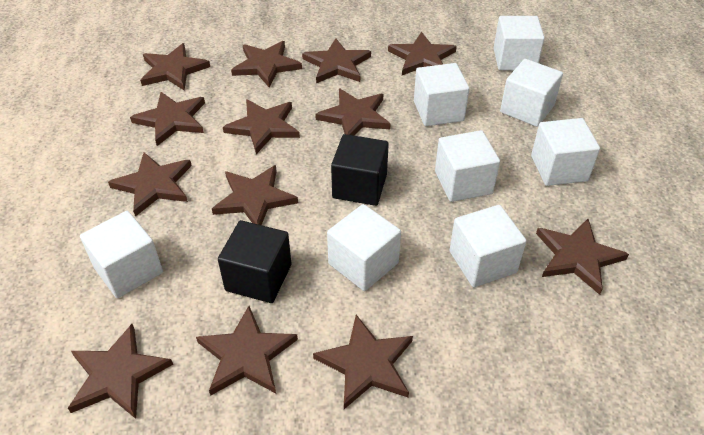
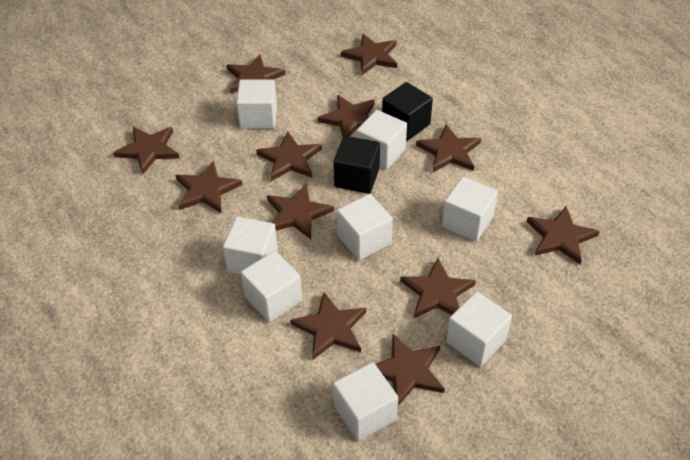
brown star: 13 -> 12

